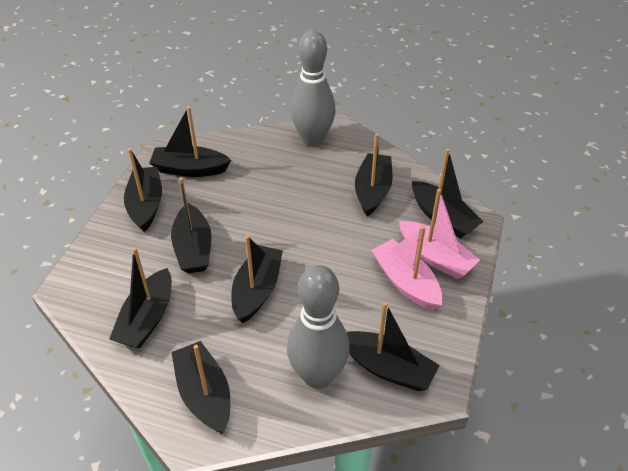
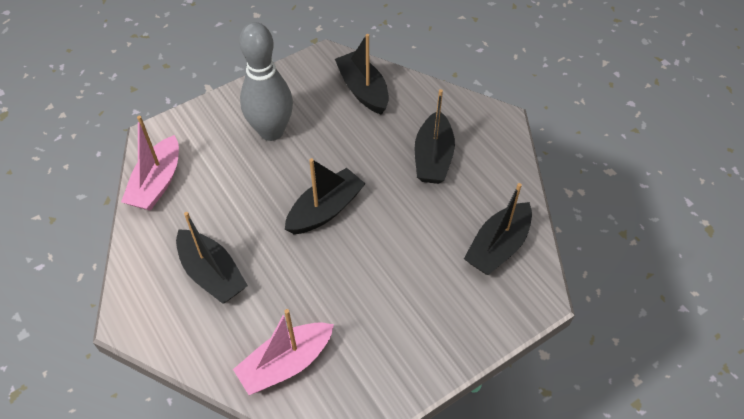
black boat: 9 -> 5
grey bowling pin: 2 -> 1

